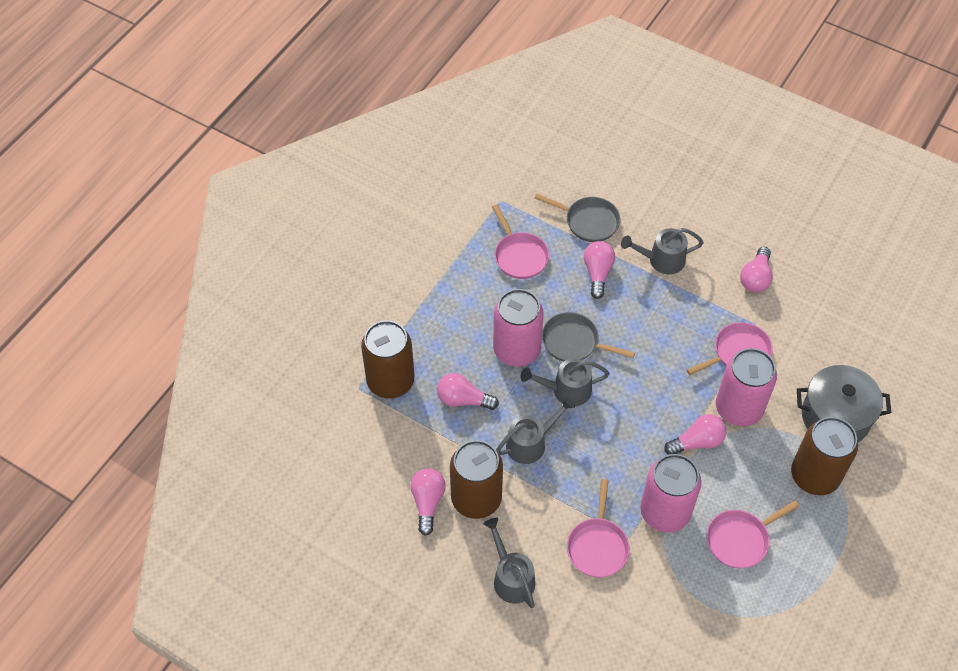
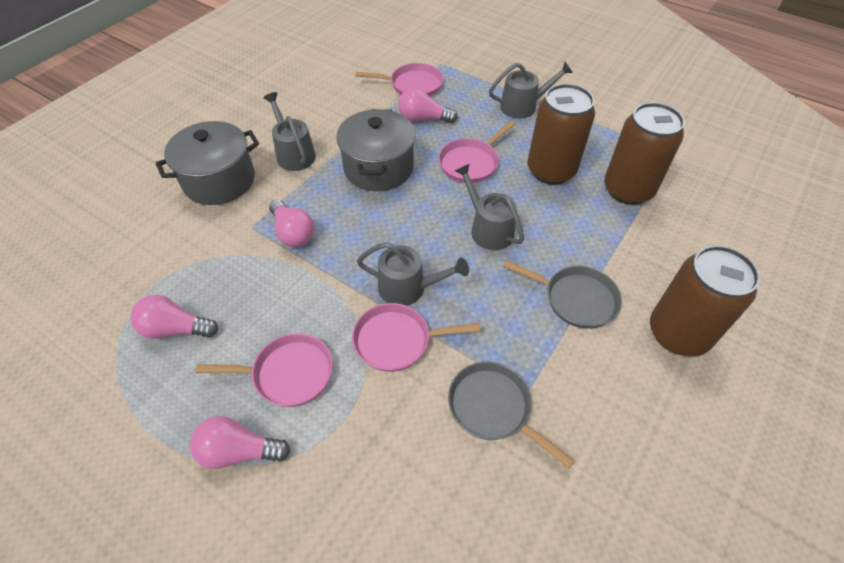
grey pot: 1 -> 2
pink can: 3 -> 0
pink light bulb: 5 -> 4

